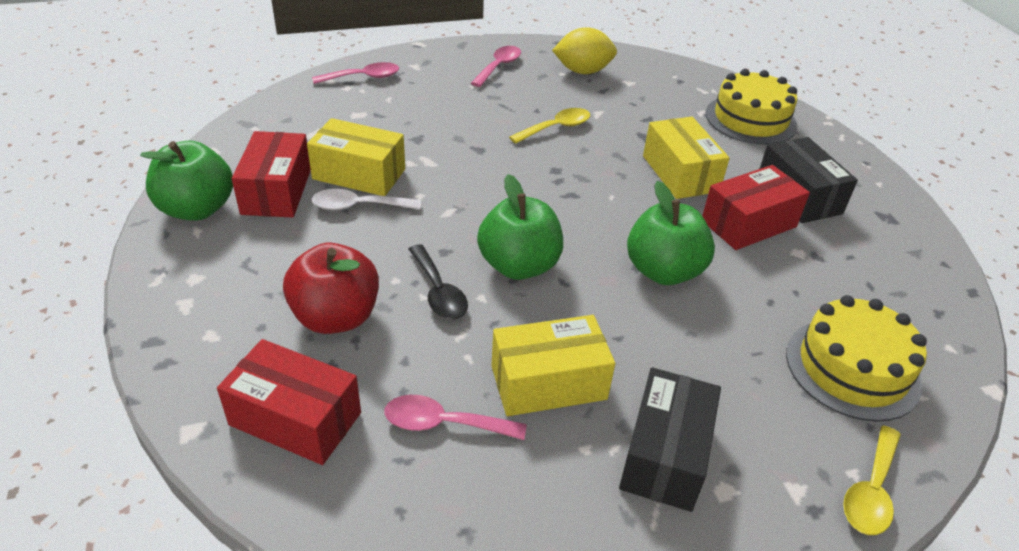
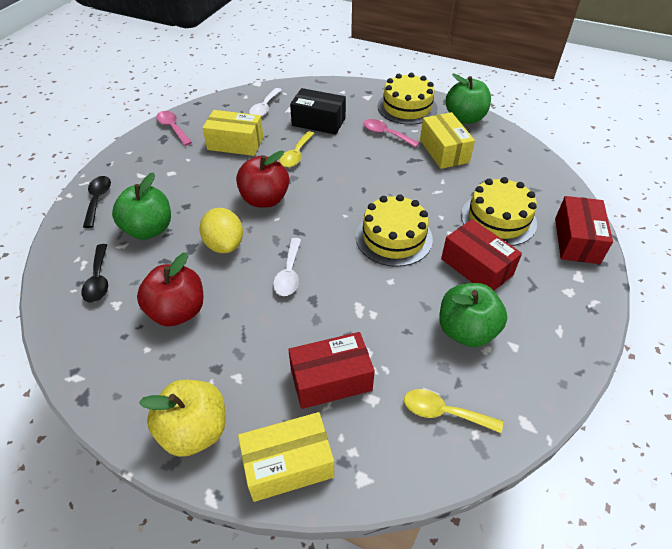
black box: 2 -> 1
black spoon: 1 -> 2
pink spoon: 3 -> 2
red apple: 1 -> 2
white spoon: 1 -> 2
yellow apple: 0 -> 1
yellow cake: 2 -> 3

